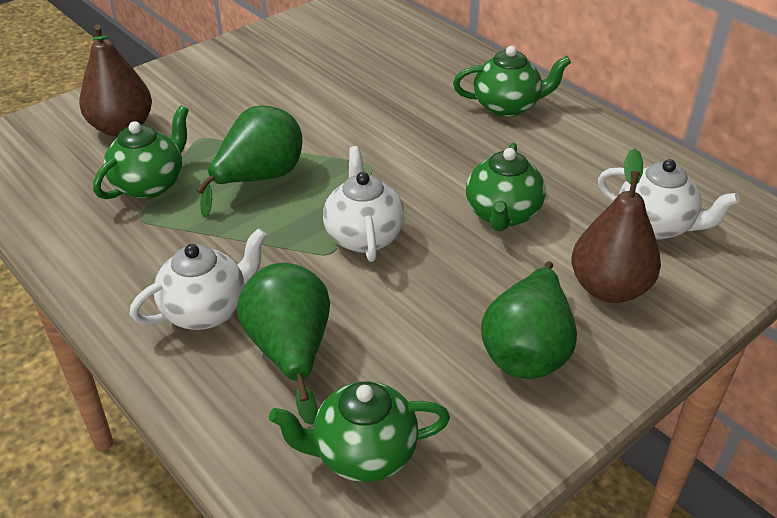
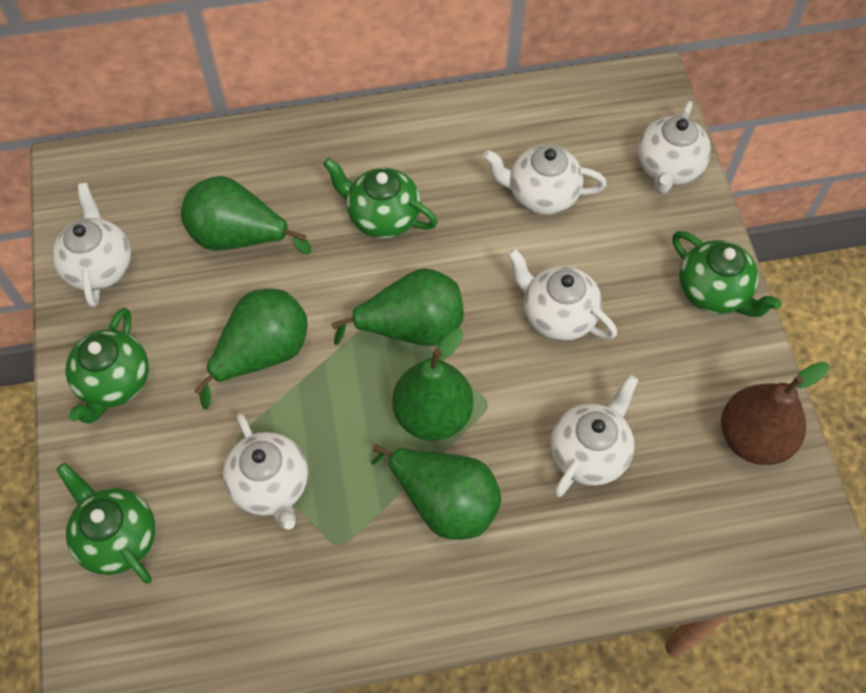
brown pear: 2 -> 1
green pear: 3 -> 5
white teapot: 3 -> 6

